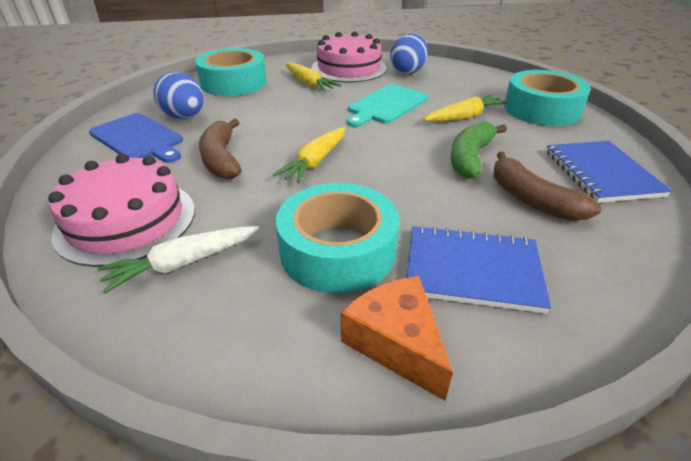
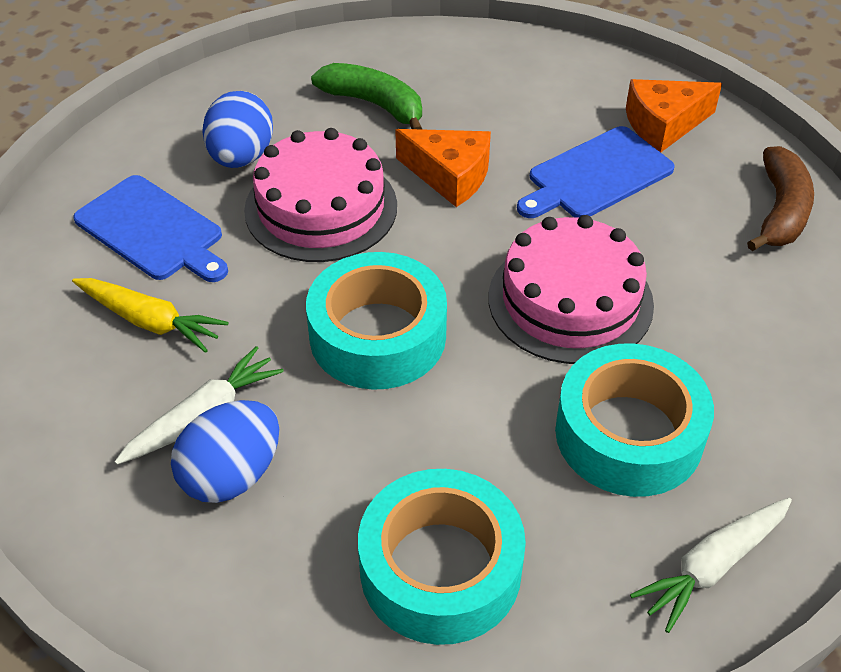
blue cutting board: 1 -> 2
blue notebook: 2 -> 0
brown banana: 2 -> 1
orange cheese: 1 -> 2
turquoise cutting board: 1 -> 0
white carrot: 1 -> 2
yellow carrot: 3 -> 1

